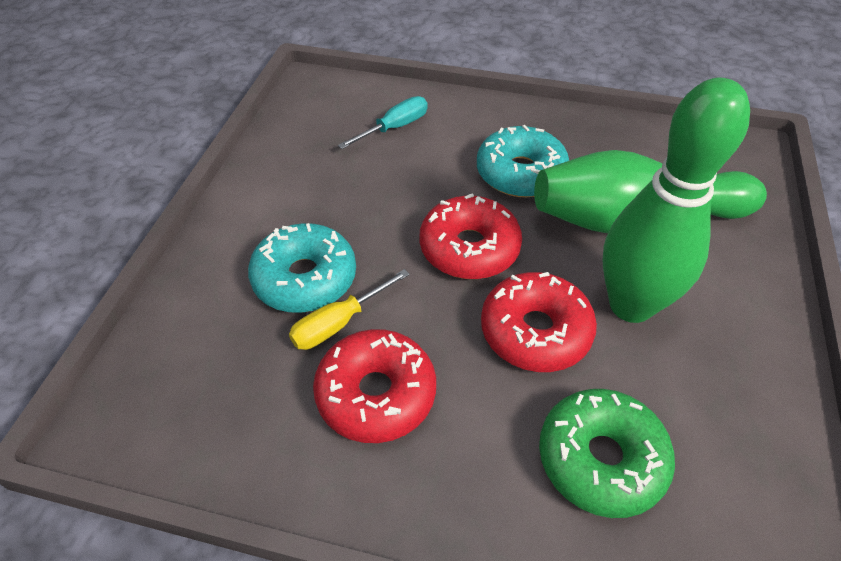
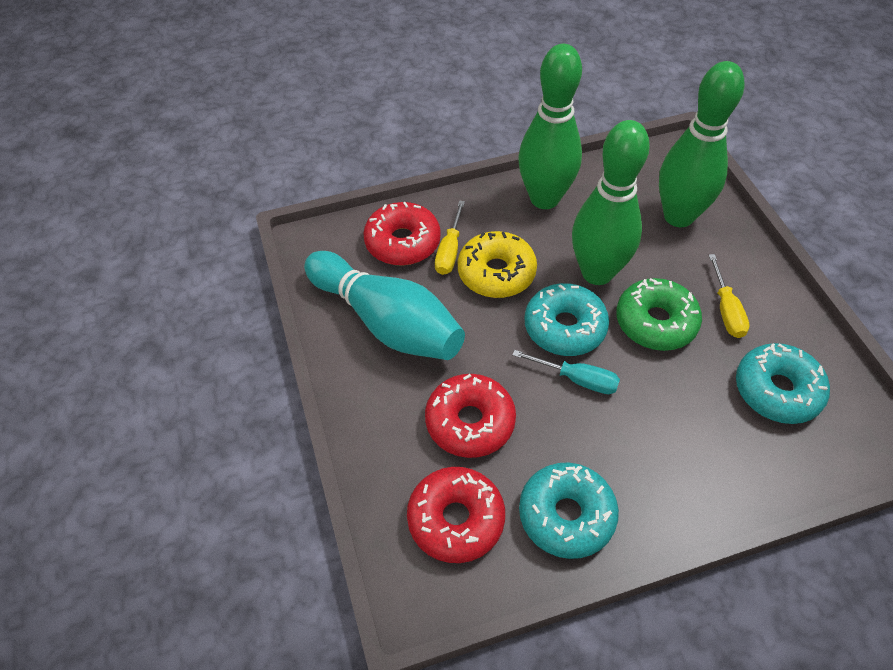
green bowling pin: 2 -> 3
turquoise bowling pin: 0 -> 1
turquoise donut: 2 -> 3
yellow donut: 0 -> 1
yellow screwdriver: 1 -> 2

